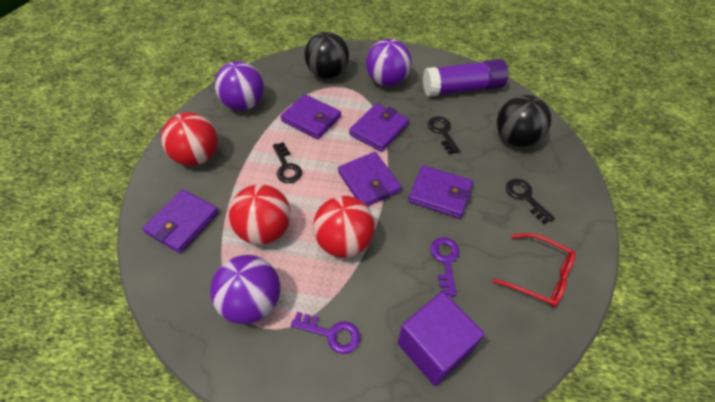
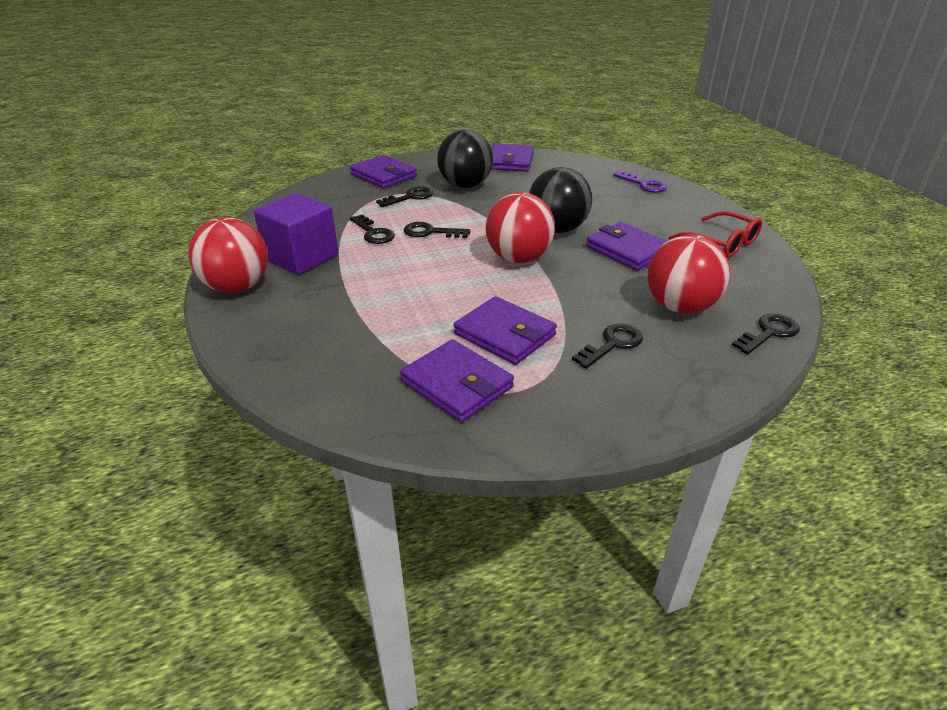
black key: 3 -> 5
purple ball: 3 -> 0
purple glue stick: 1 -> 0
purple key: 2 -> 1

